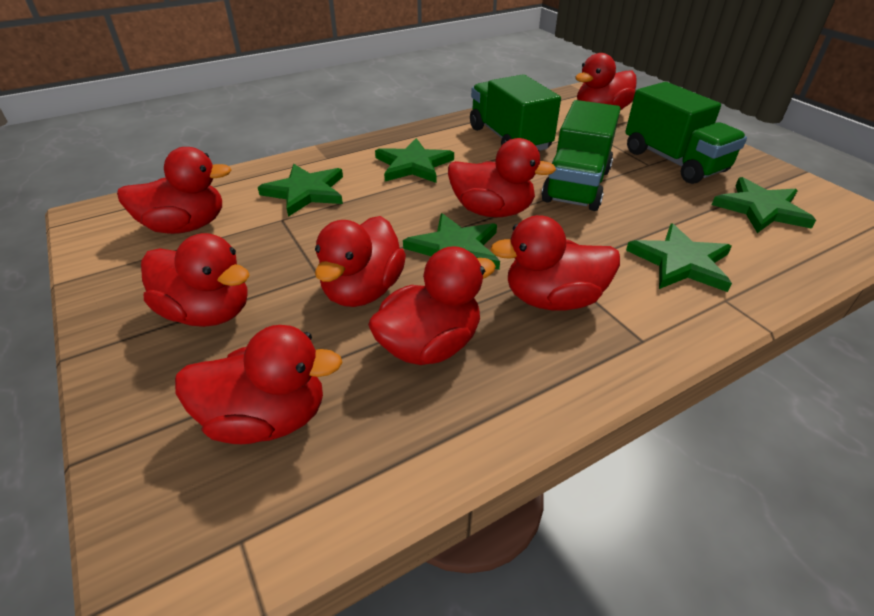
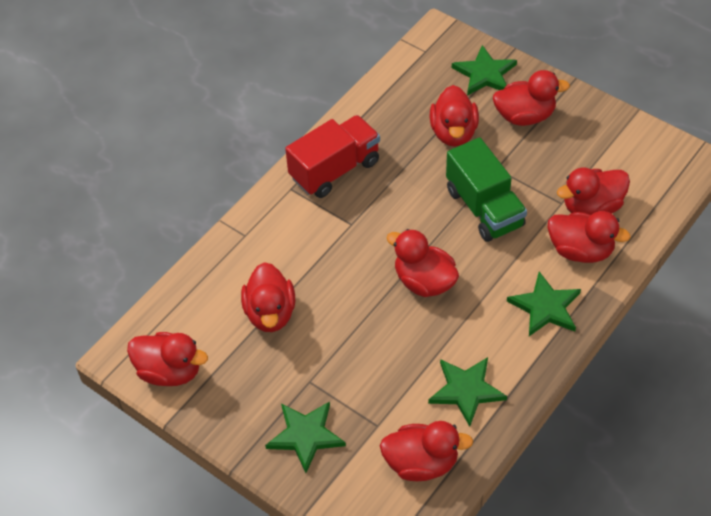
green star: 5 -> 4
green truck: 3 -> 1
red truck: 0 -> 1

